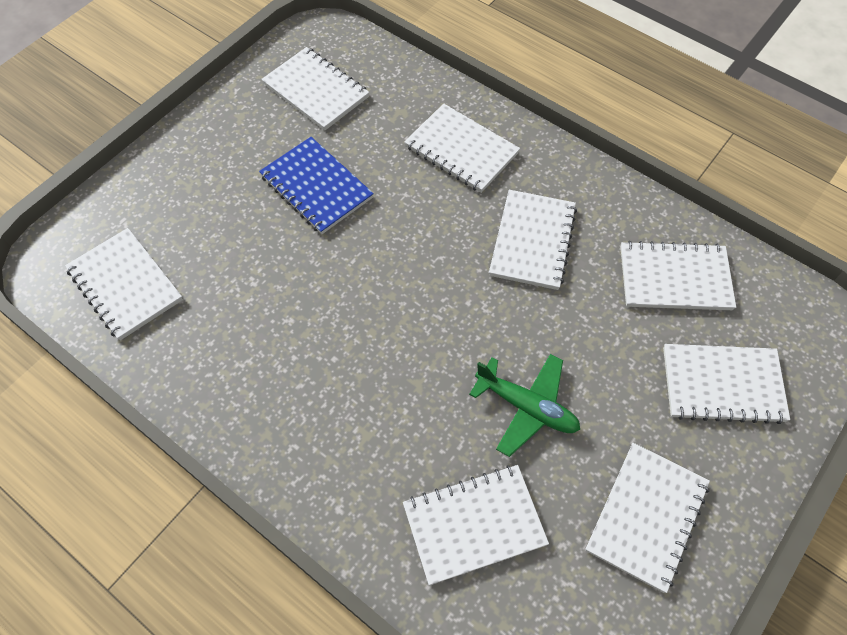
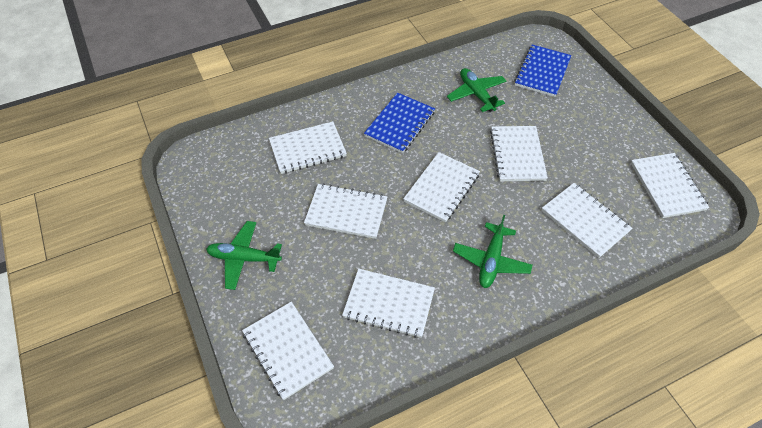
blue notebook: 1 -> 2
green plane: 1 -> 3

